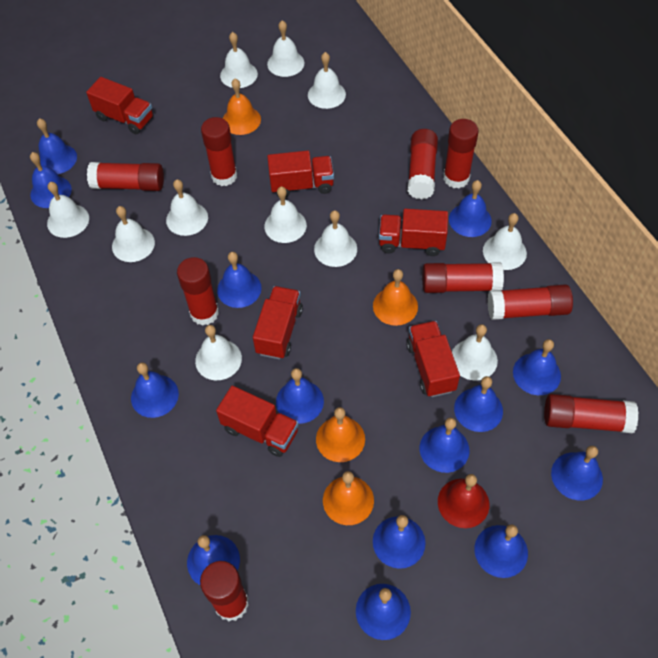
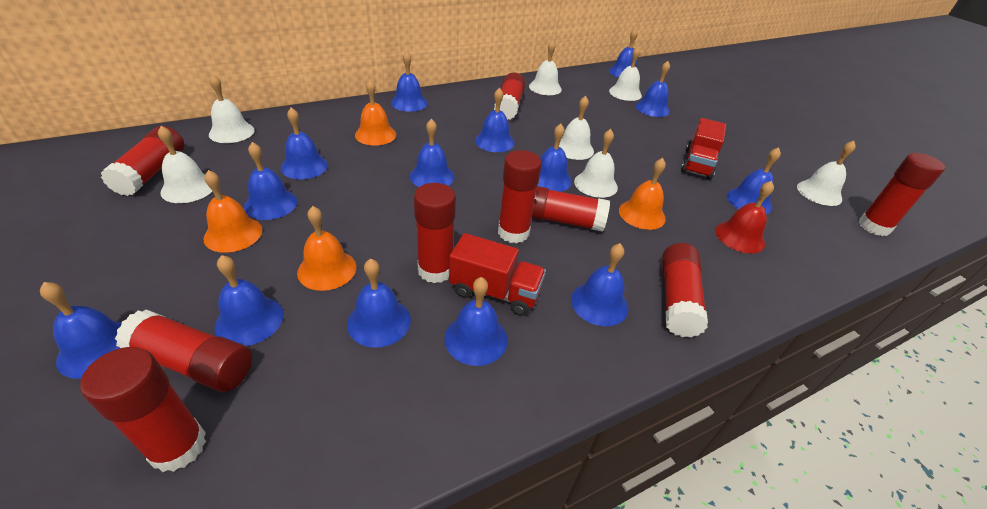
red truck: 6 -> 2
white bell: 11 -> 7

